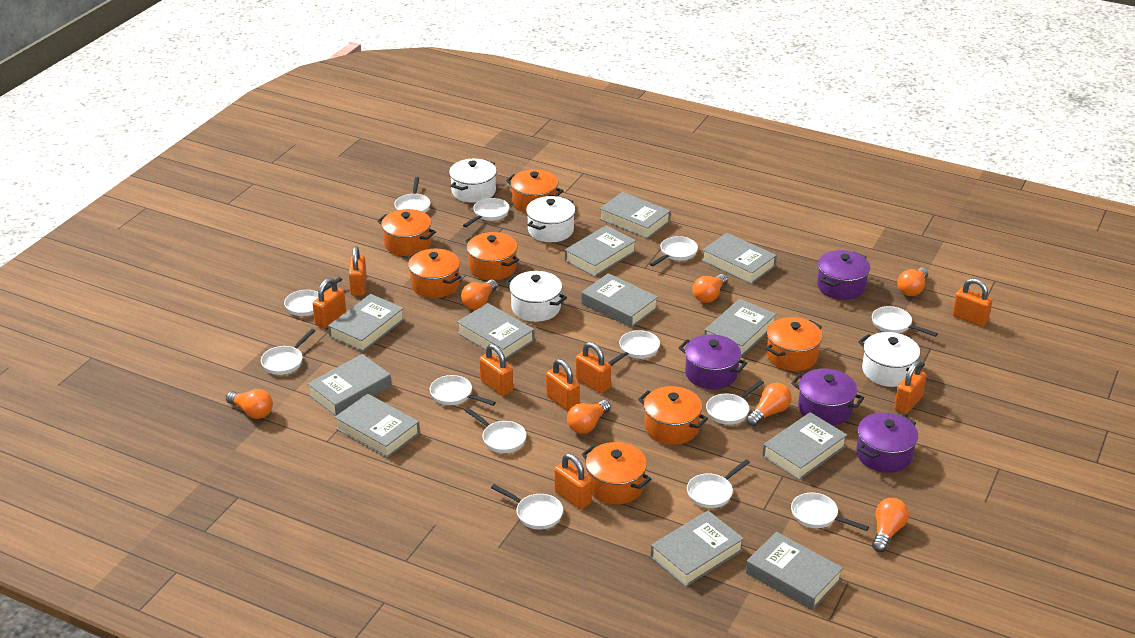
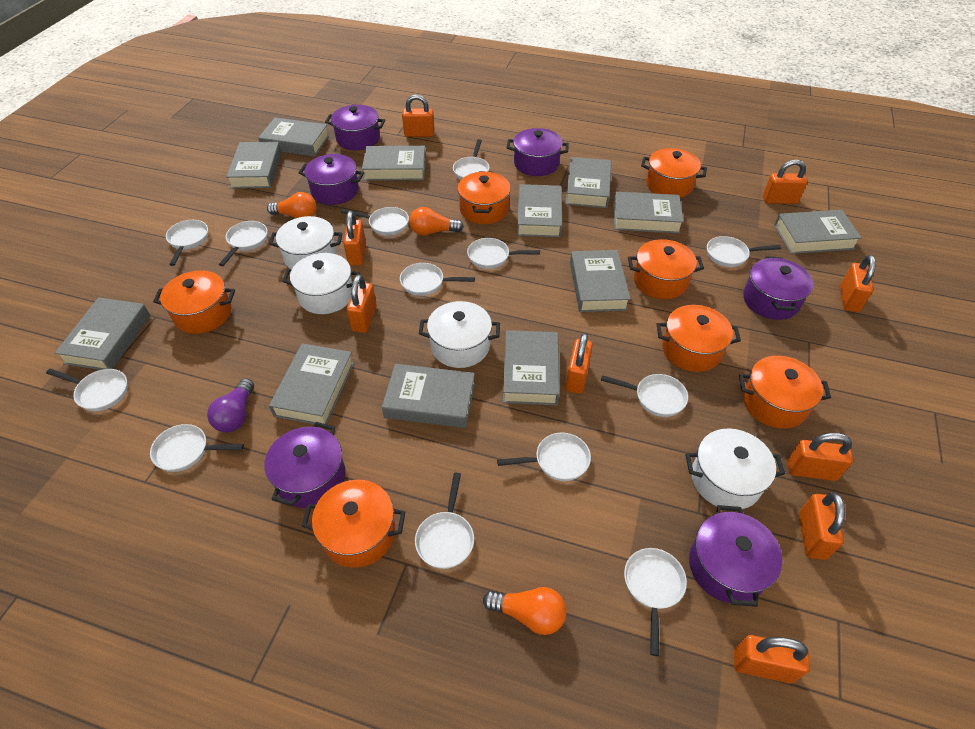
orange light bulb: 7 -> 3
orange padlock: 8 -> 9
purple light bulb: 0 -> 1
purple pot: 4 -> 6

